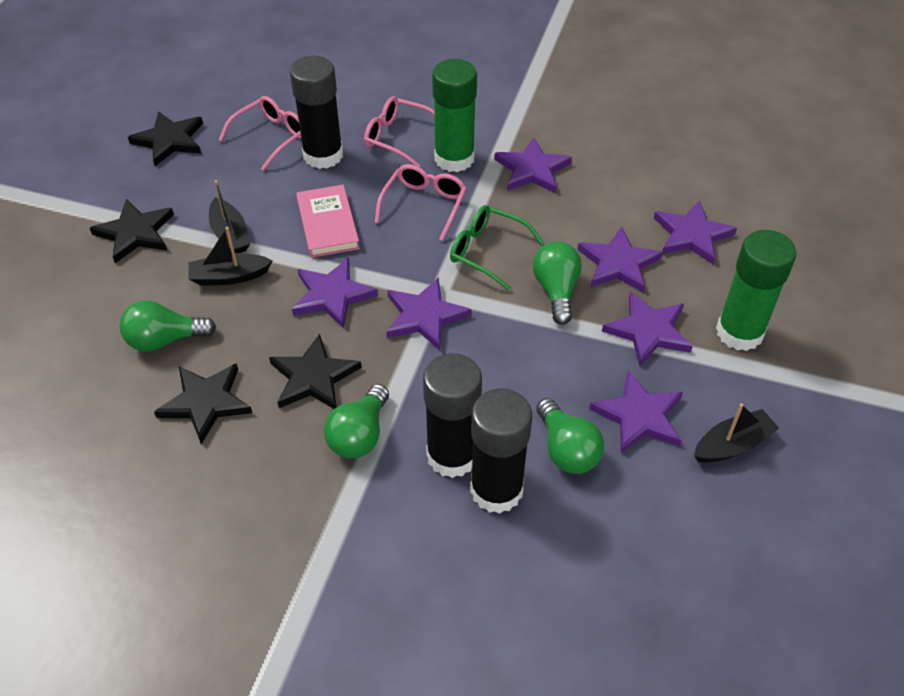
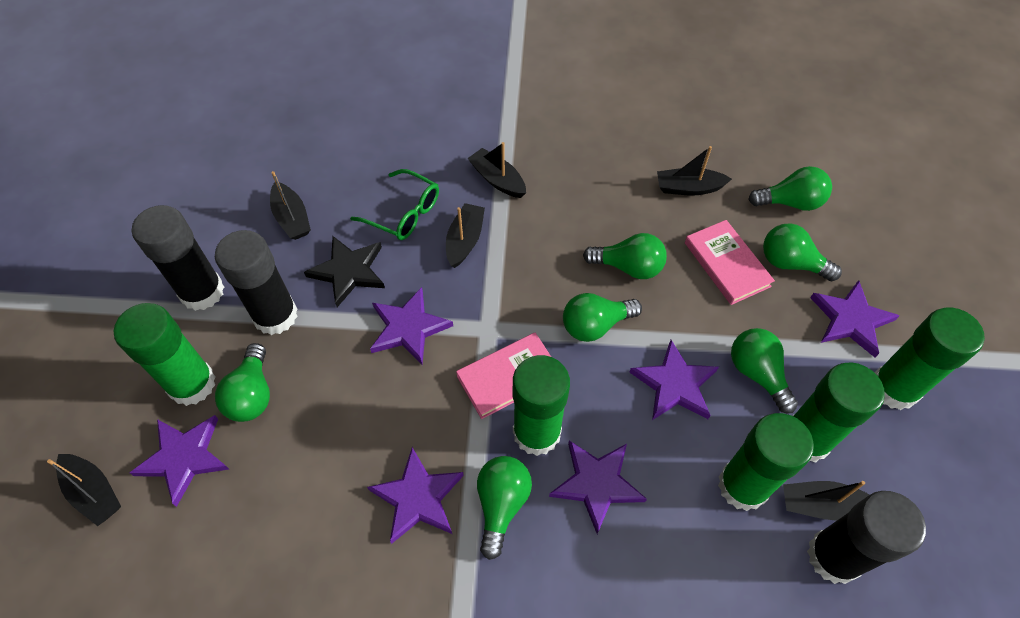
black boat: 3 -> 6
black star: 4 -> 1
green glue stick: 2 -> 5
green light bulb: 4 -> 7
pink book: 1 -> 2
pink glasses: 3 -> 0
purple star: 7 -> 6

